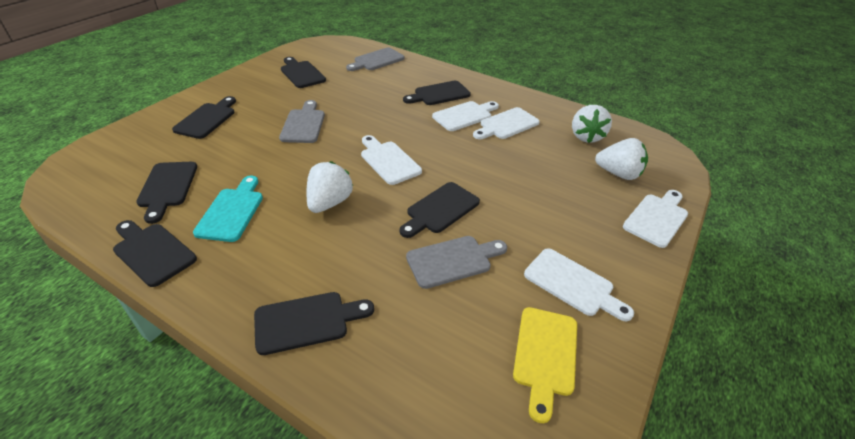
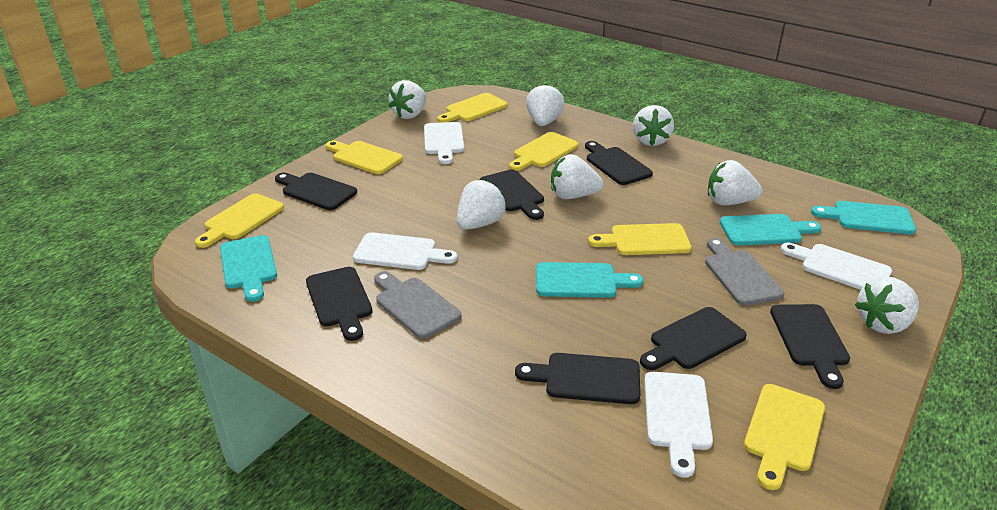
grey cutting board: 3 -> 2
turquoise cutting board: 1 -> 4
white cutting board: 5 -> 4
white strawberry: 3 -> 7
yellow cutting board: 1 -> 6

